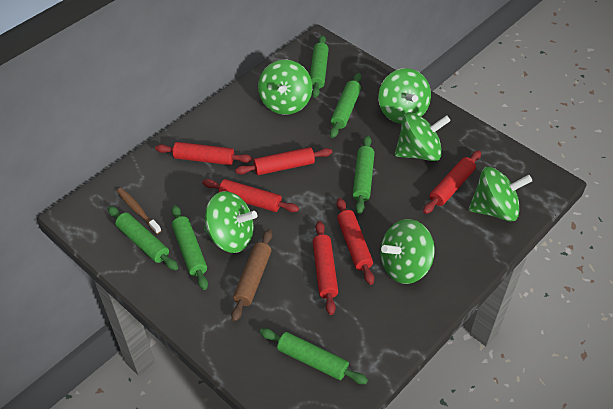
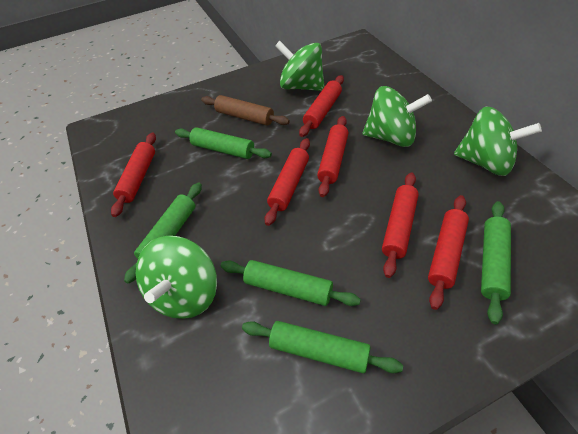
brown toothbrush: 1 -> 0
green rolling pin: 6 -> 5
green spinning top: 6 -> 4

